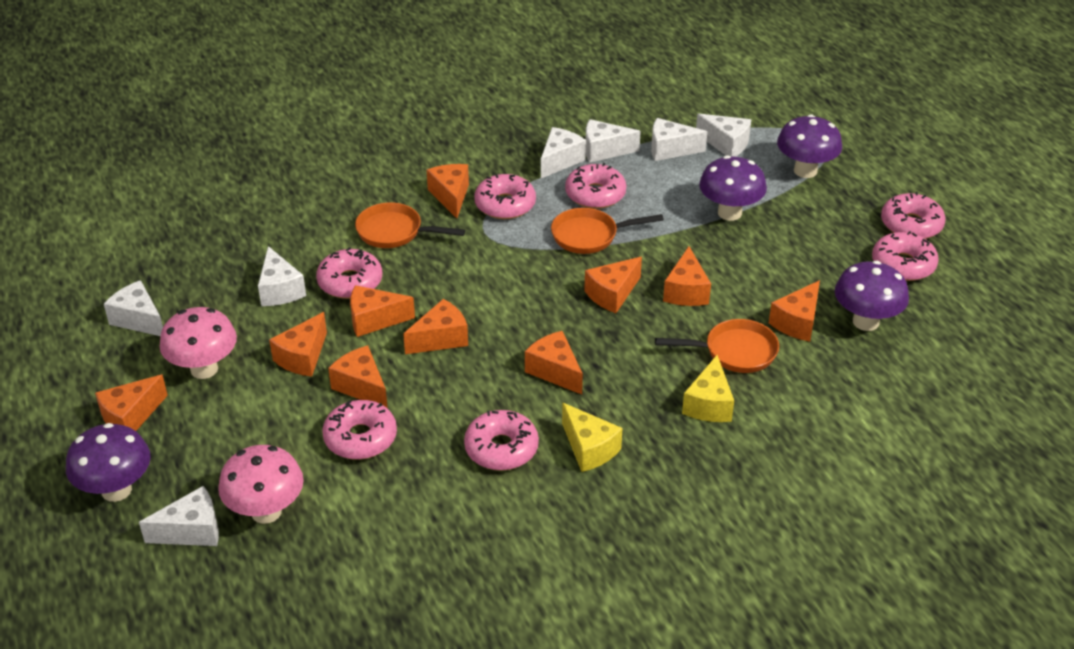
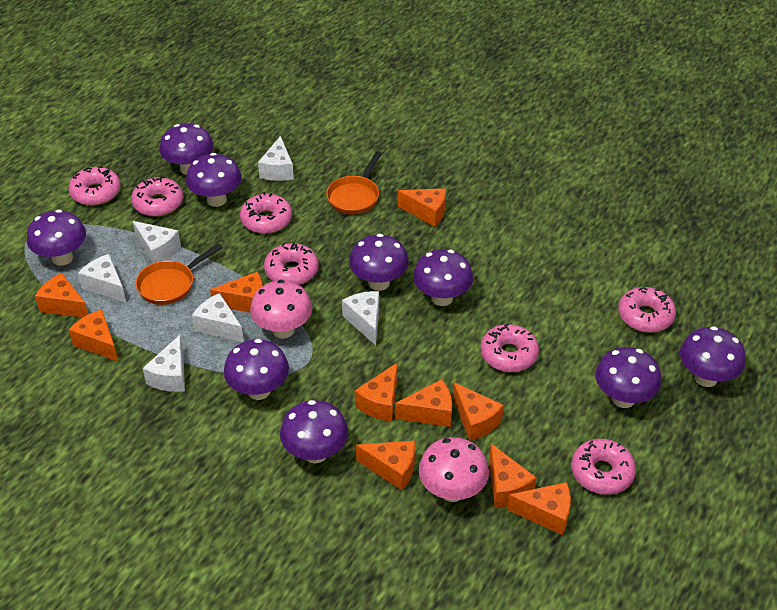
orange pan: 3 -> 2
purple mushroom: 4 -> 9
white cheese: 7 -> 6
yellow cheese: 2 -> 0

